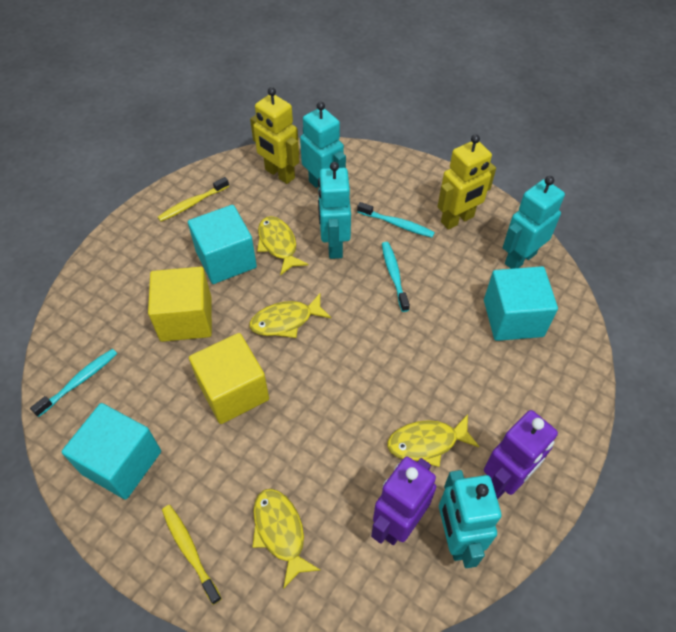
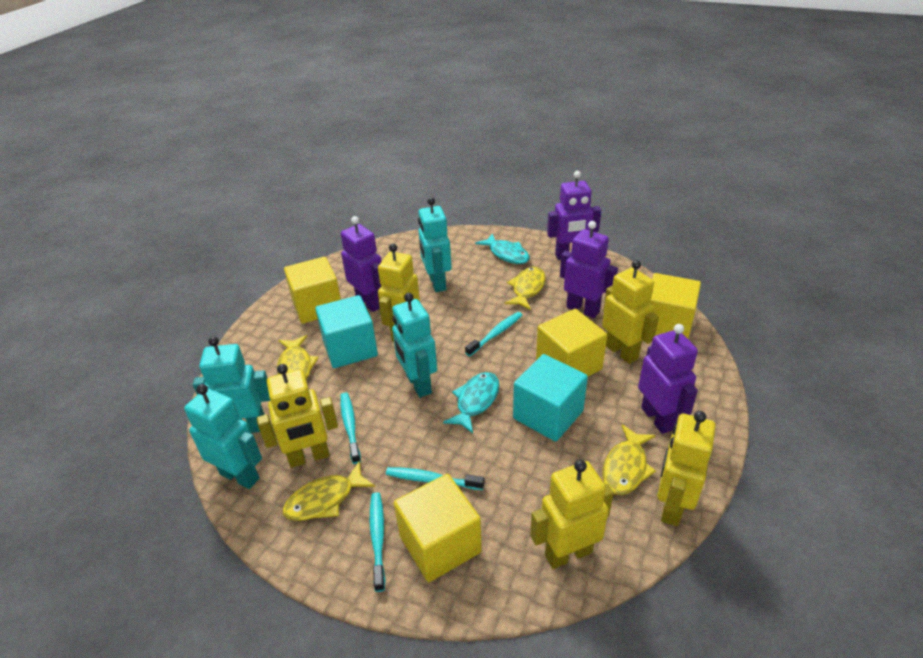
purple robot: 2 -> 4
turquoise cube: 3 -> 2
turquoise fish: 0 -> 2
turquoise toothbrush: 3 -> 4
yellow cube: 2 -> 4
yellow robot: 2 -> 5
yellow toothbrush: 2 -> 0

